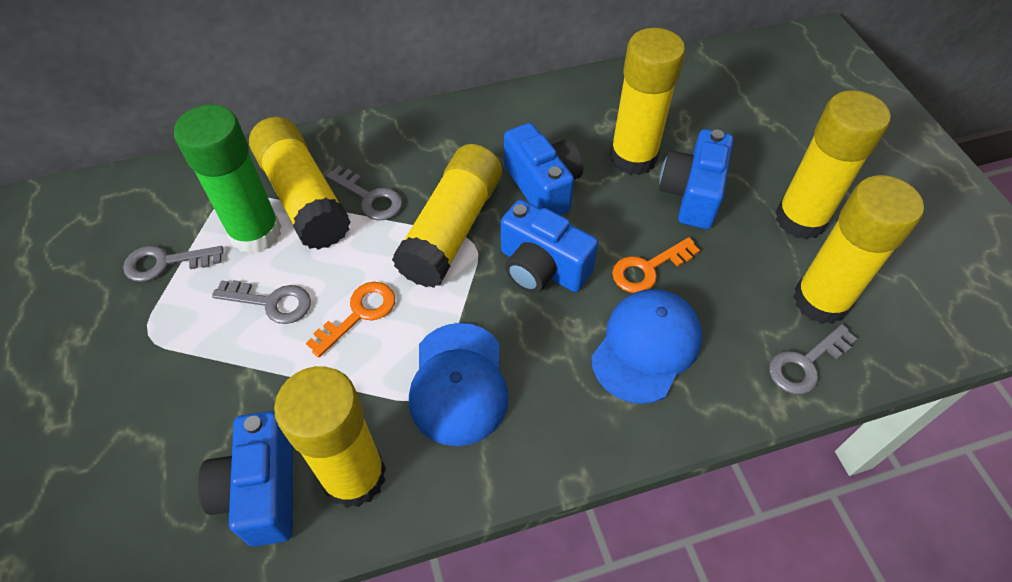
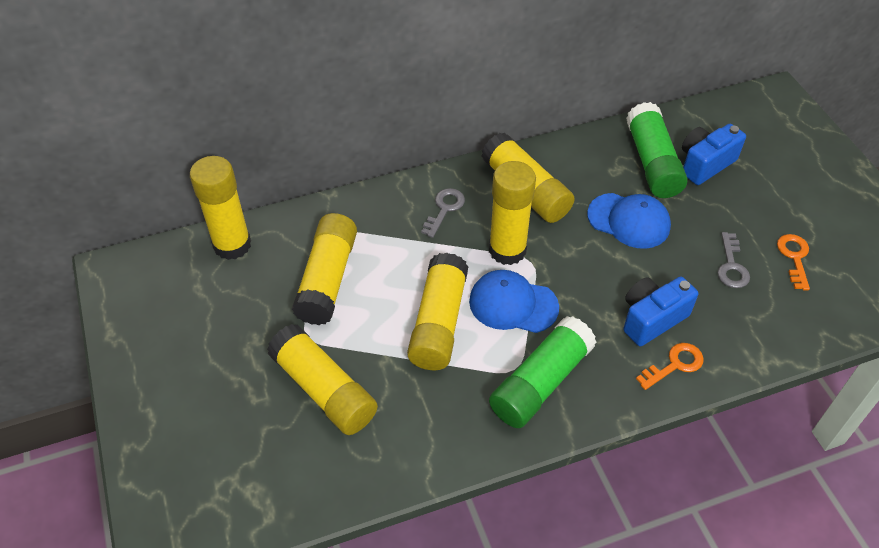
blue camera: 4 -> 2
green glue stick: 1 -> 2
grey key: 4 -> 2

